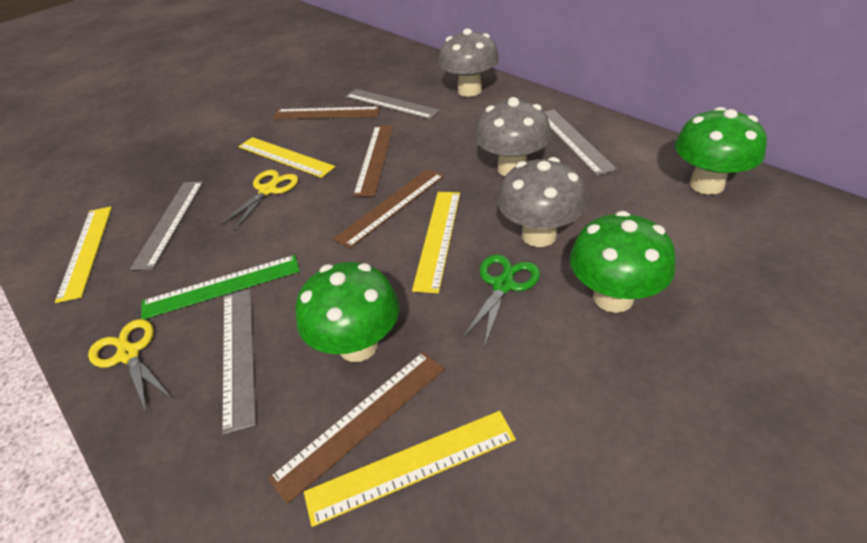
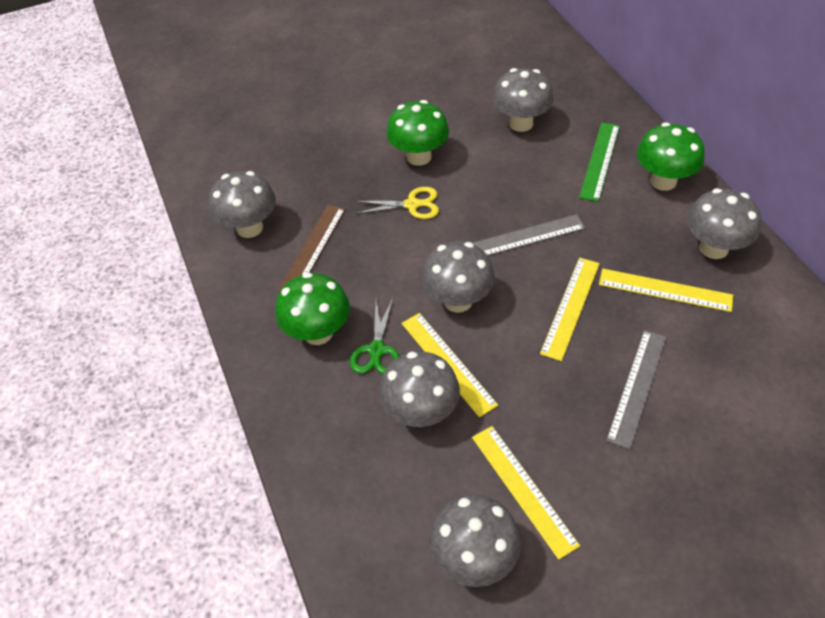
brown ruler: 4 -> 1
grey mushroom: 3 -> 6
grey ruler: 4 -> 2
yellow scissors: 2 -> 1

